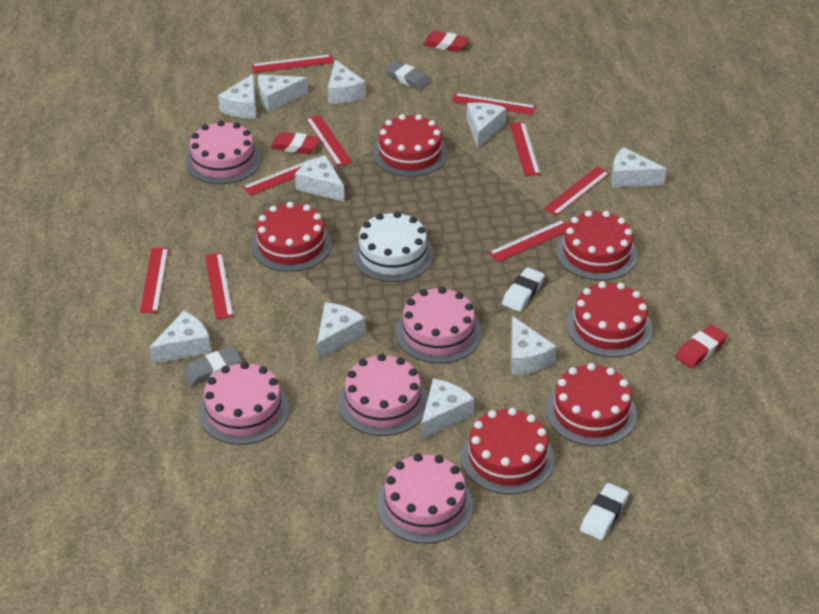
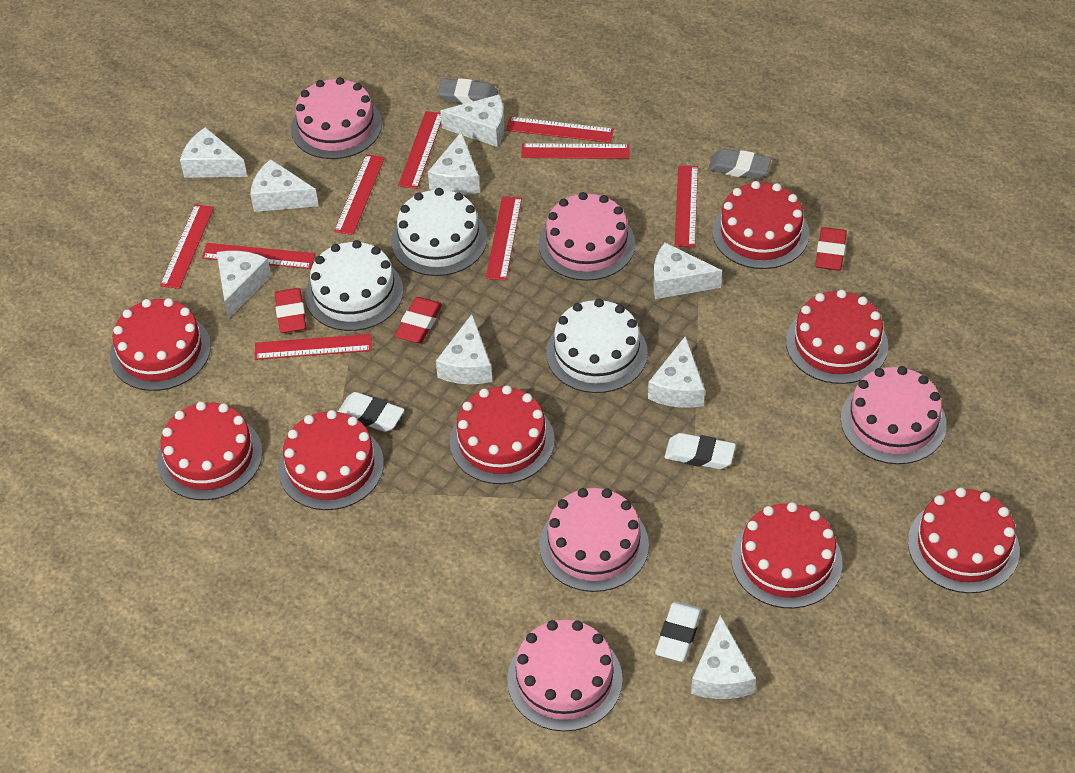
red cake: 6 -> 8
white cake: 1 -> 3
white cheese: 10 -> 9
white eraser: 2 -> 3

